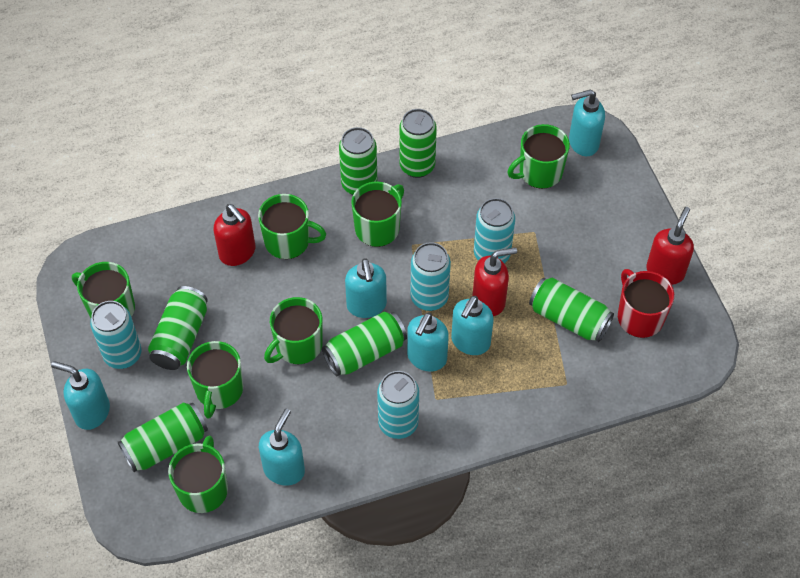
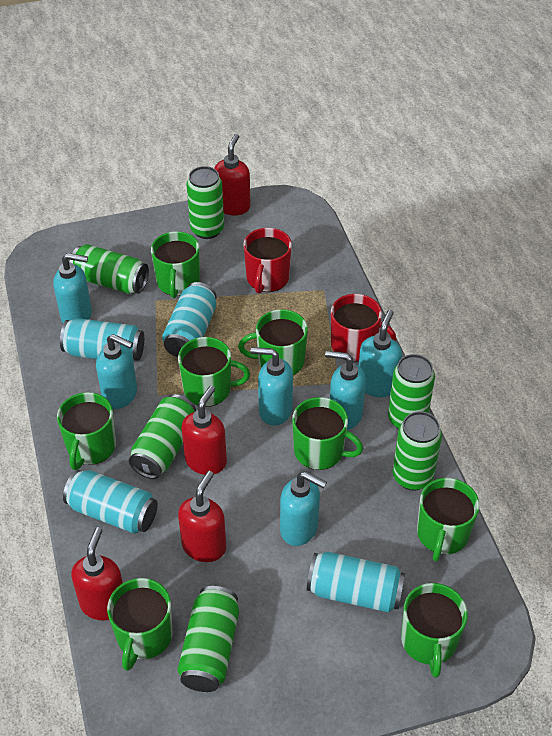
green mug: 7 -> 8
red mug: 1 -> 2
red soap dispenser: 3 -> 4

